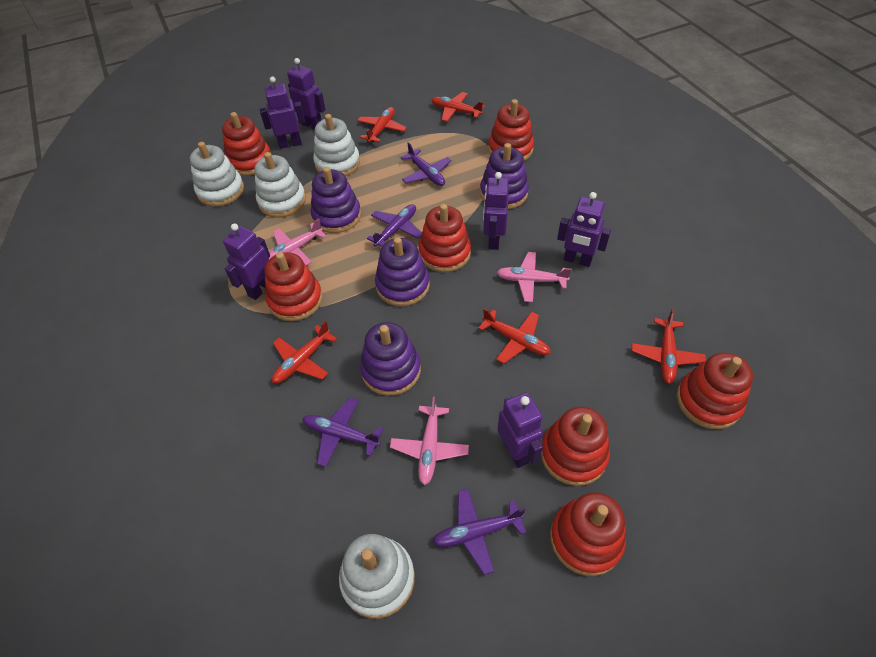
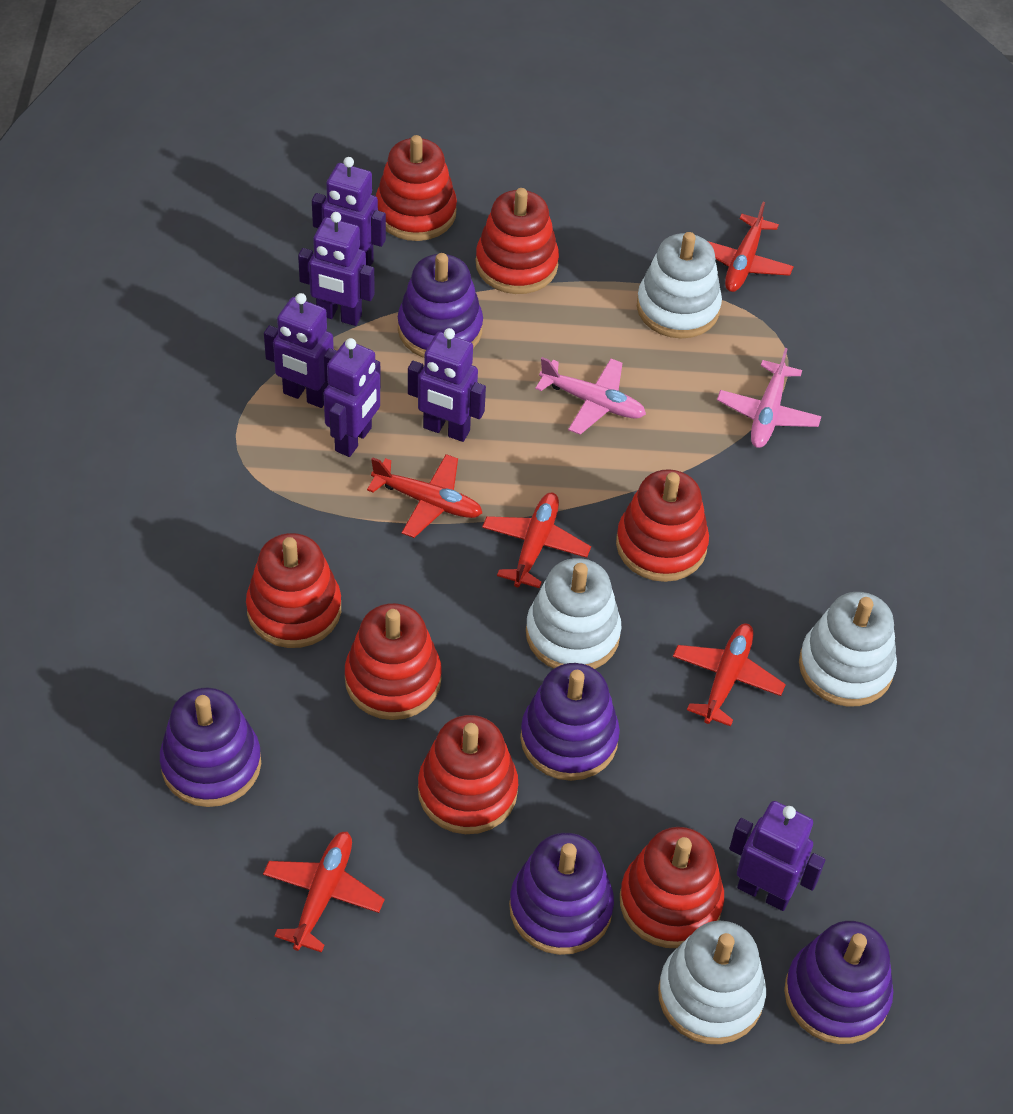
pink plane: 3 -> 2
purple plane: 4 -> 0
purple stacking toy: 4 -> 5

